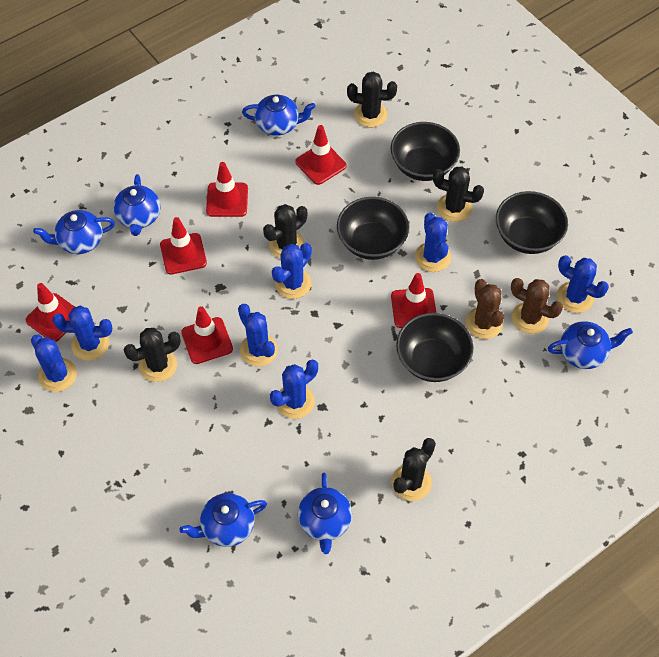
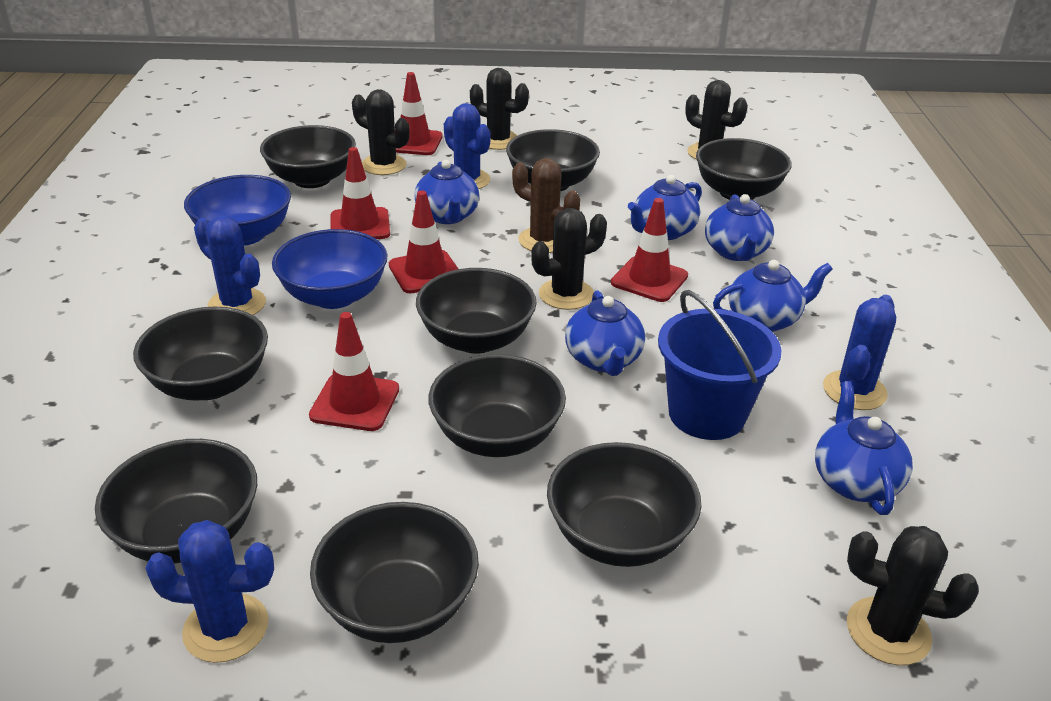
black bowl: 4 -> 9
blue bowl: 0 -> 2
blue bucket: 0 -> 1
blue cactus: 7 -> 4
brown cactus: 2 -> 1
red traffic cone: 6 -> 5

